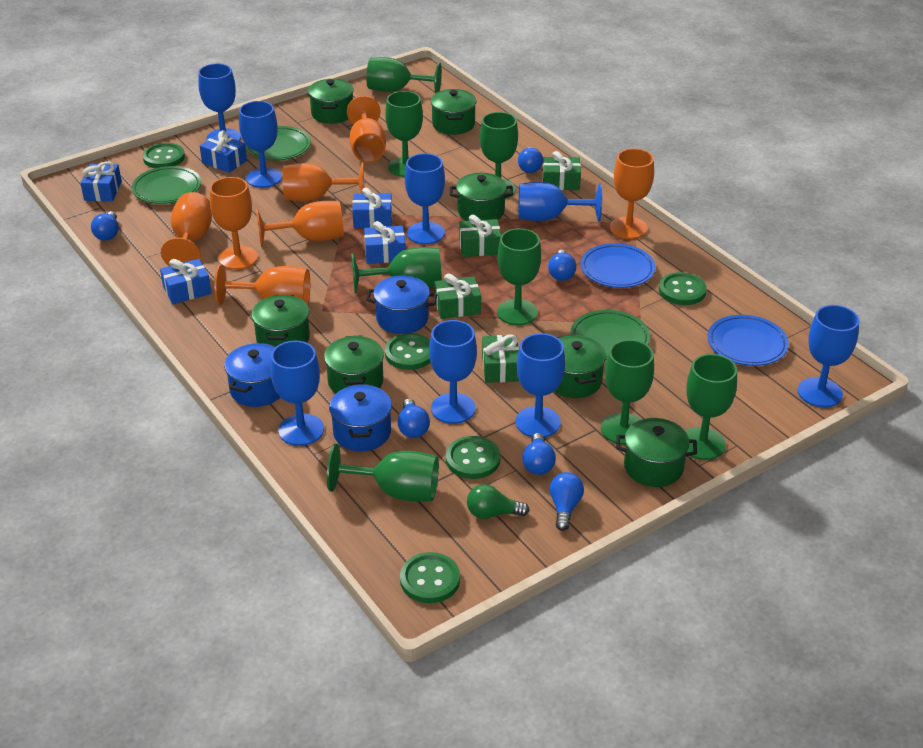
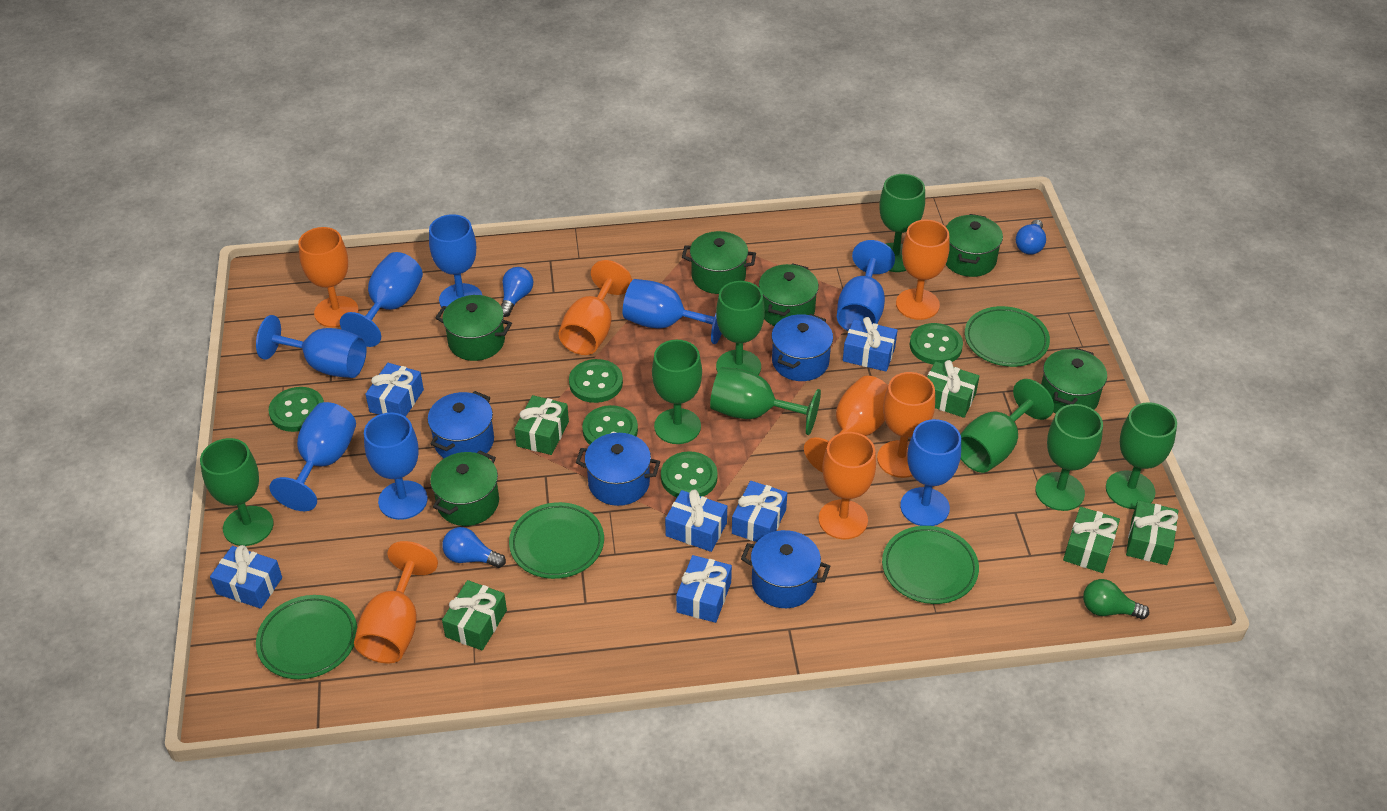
blue gift: 5 -> 6
blue light bulb: 6 -> 3
blue plate: 2 -> 0
blue pot: 3 -> 4
green gift: 4 -> 5
green plate: 3 -> 4
green pot: 7 -> 6

